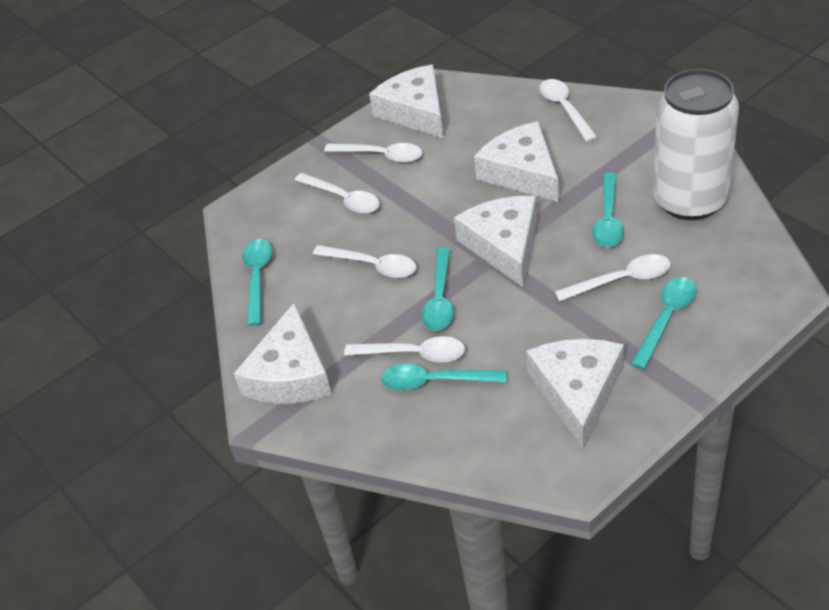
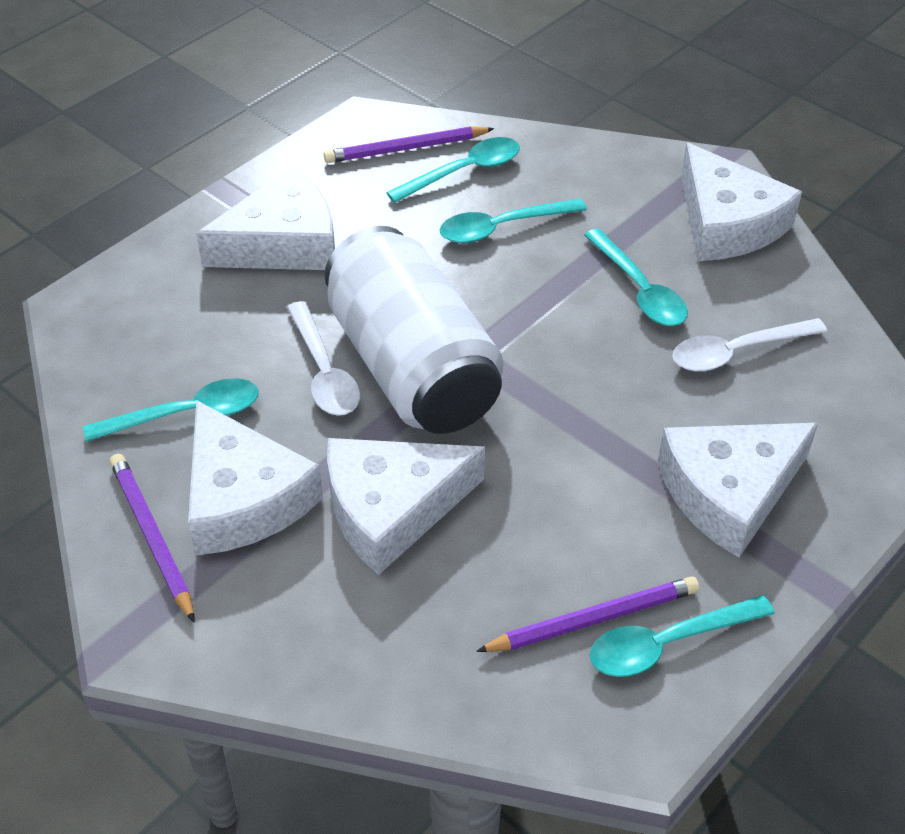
purple pencil: 0 -> 3
white spoon: 6 -> 2

